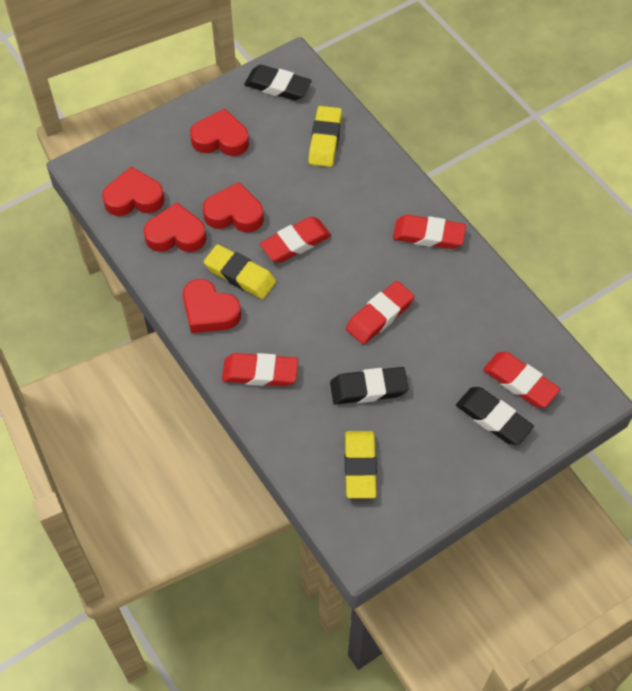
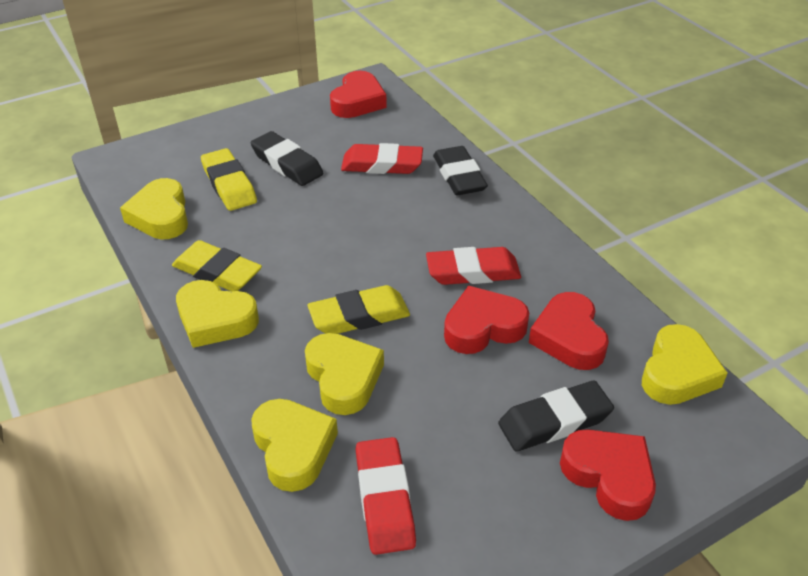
red eraser: 5 -> 3
red heart: 5 -> 4
yellow heart: 0 -> 5

